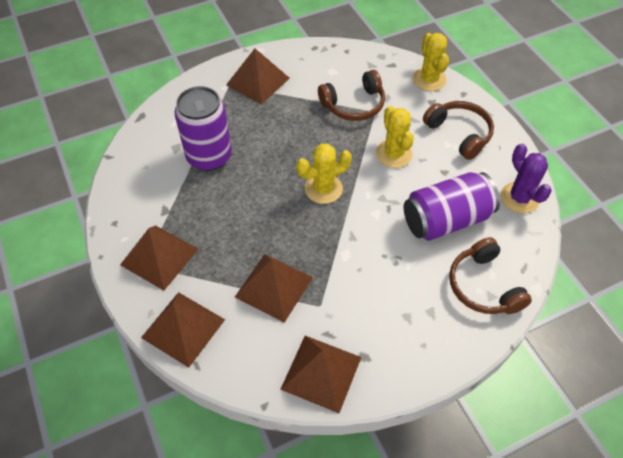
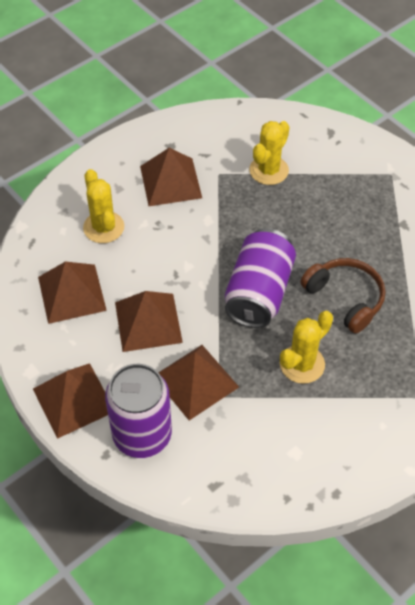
brown headphones: 3 -> 1
purple cactus: 1 -> 0

